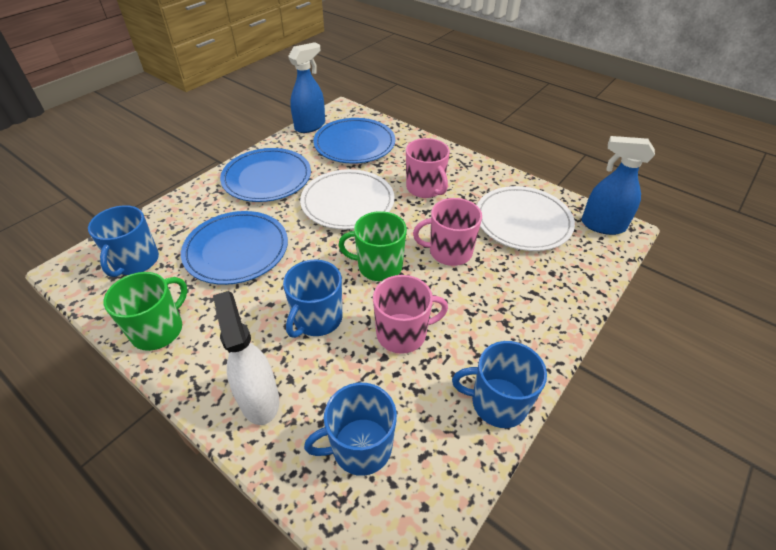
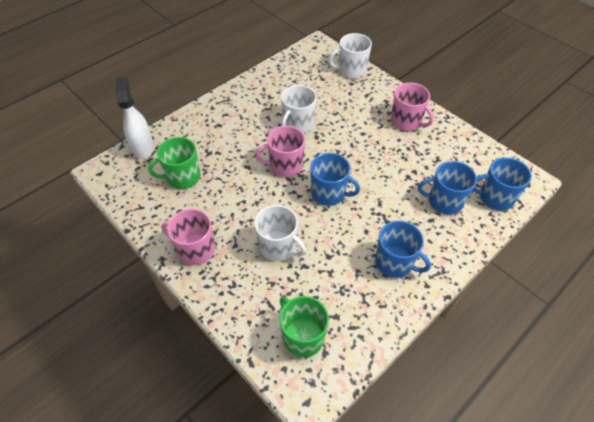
blue plate: 3 -> 0
blue spray bottle: 2 -> 0
white mug: 0 -> 3
white plate: 2 -> 0

